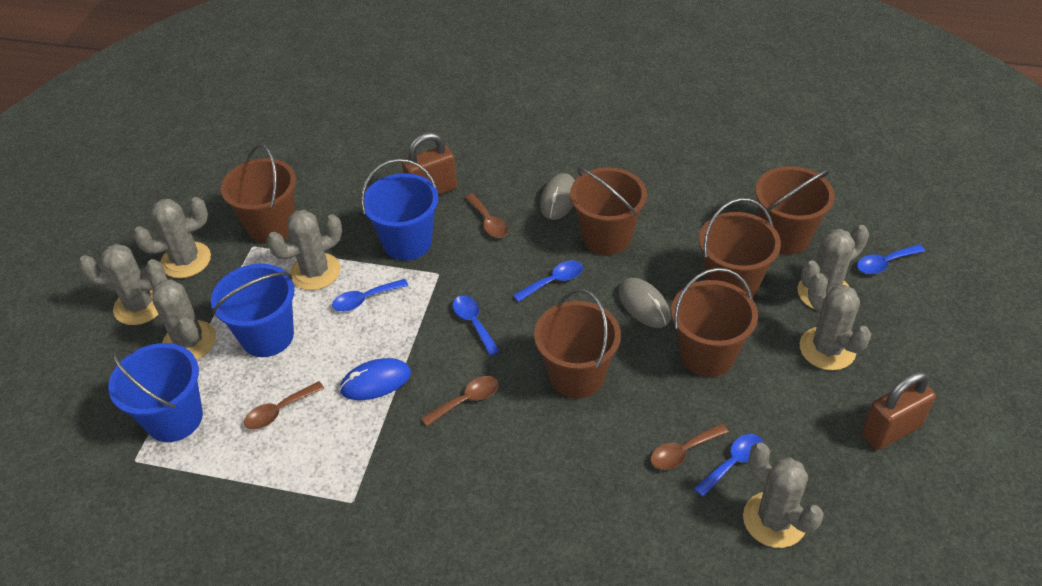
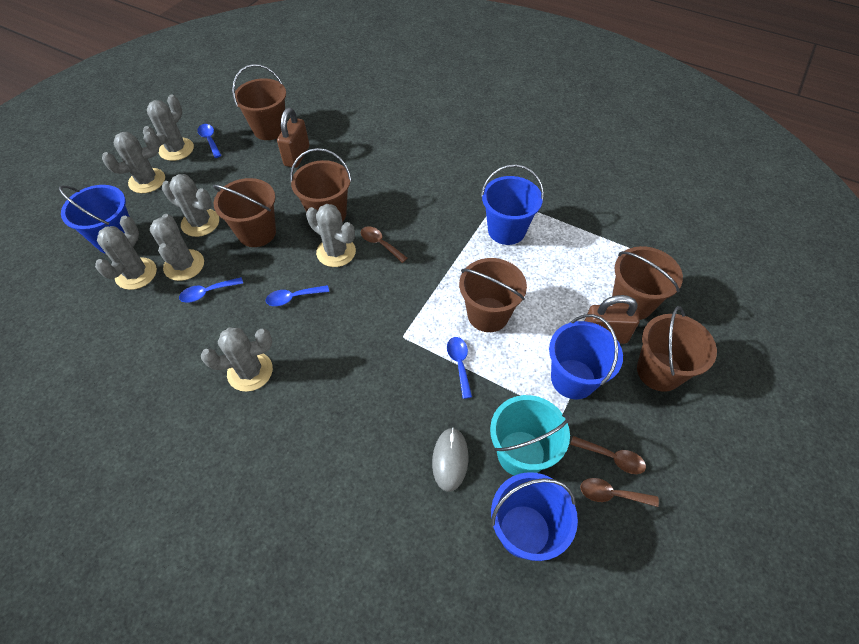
blue bucket: 3 -> 4
blue mouse: 1 -> 0
blue spoon: 5 -> 4
brown spoon: 4 -> 3
grey mouse: 2 -> 1
turquoise bucket: 0 -> 1

